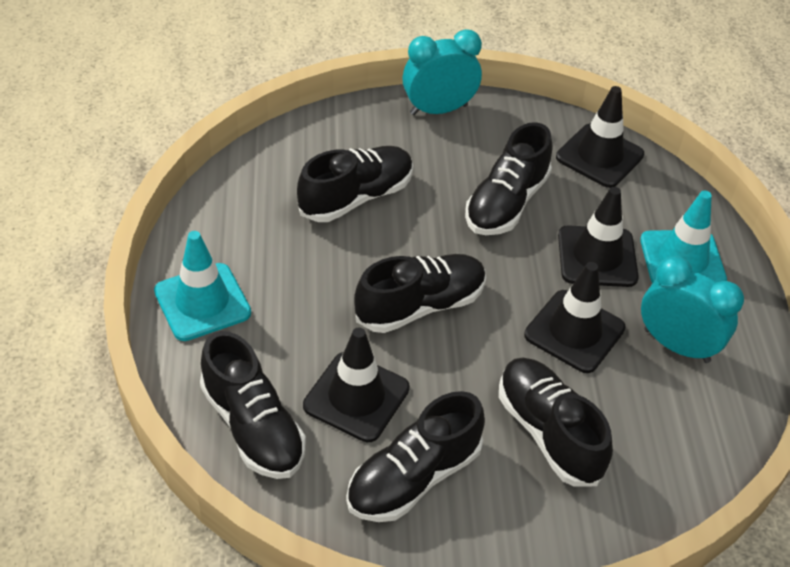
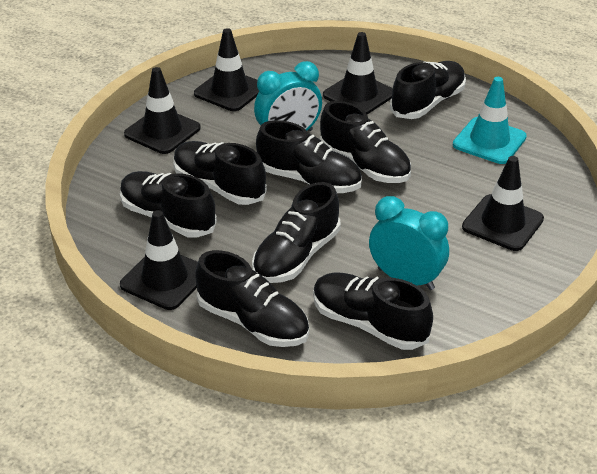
black shoe: 6 -> 8
black traffic cone: 4 -> 5
turquoise traffic cone: 2 -> 1

